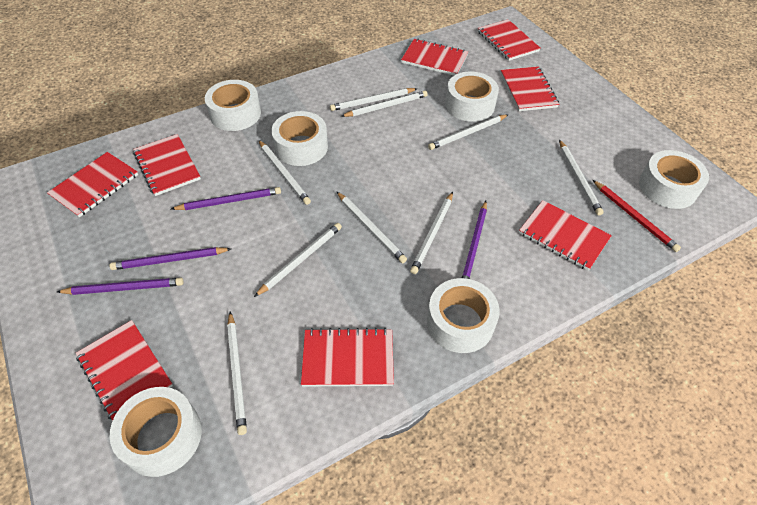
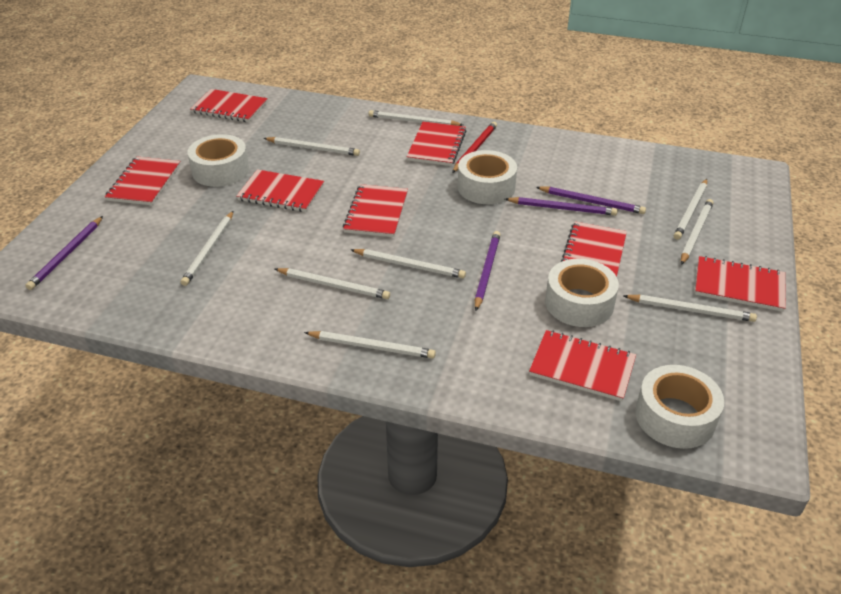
white tape: 6 -> 4

